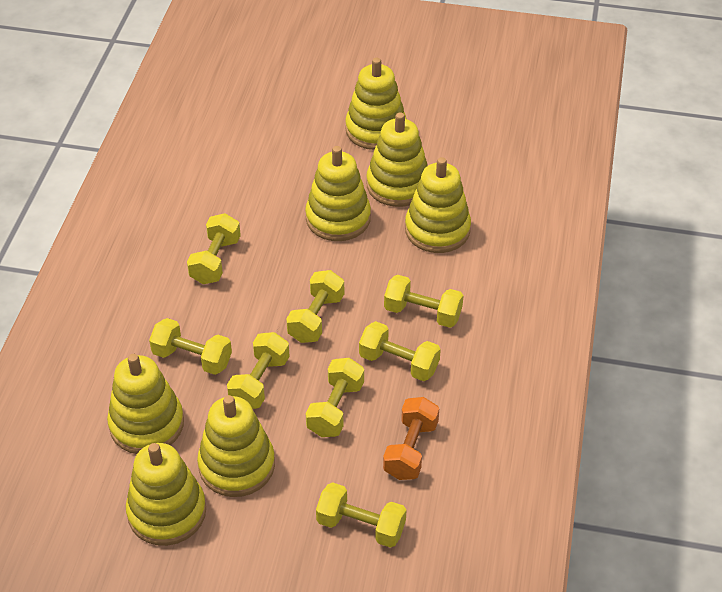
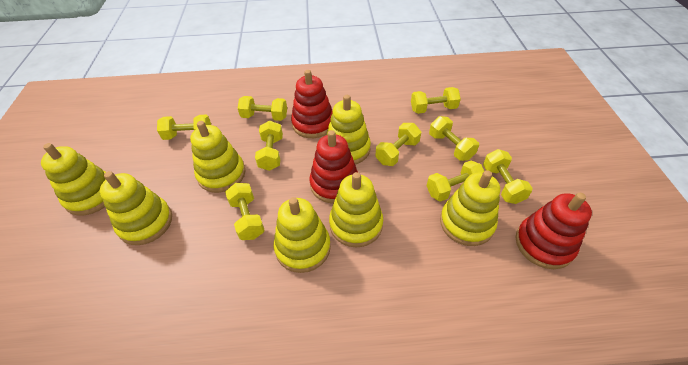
orange dumbbell: 1 -> 0
red stacking toy: 0 -> 3
yellow dumbbell: 8 -> 9

